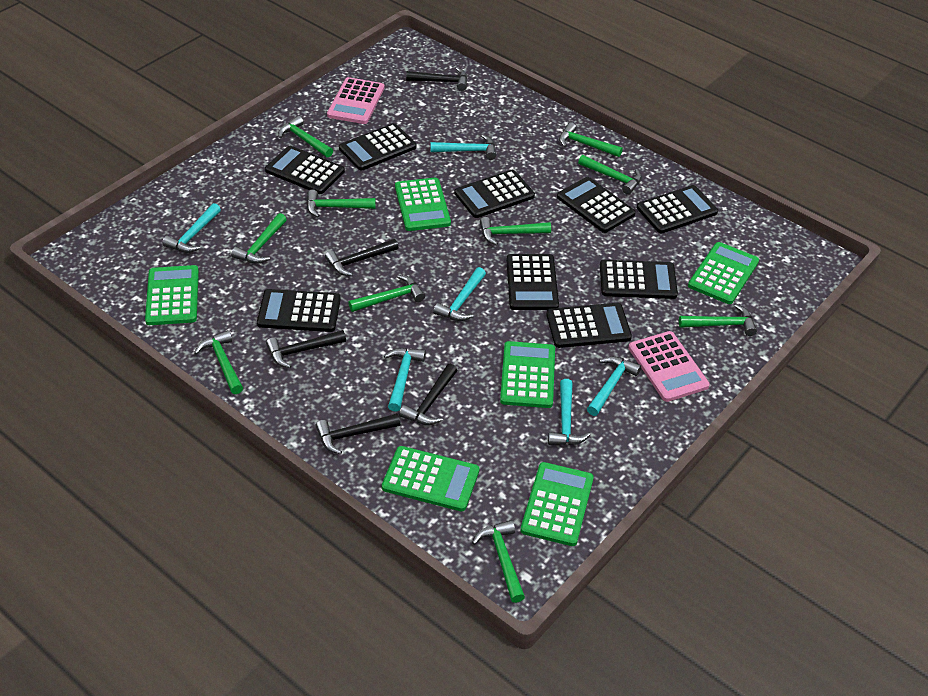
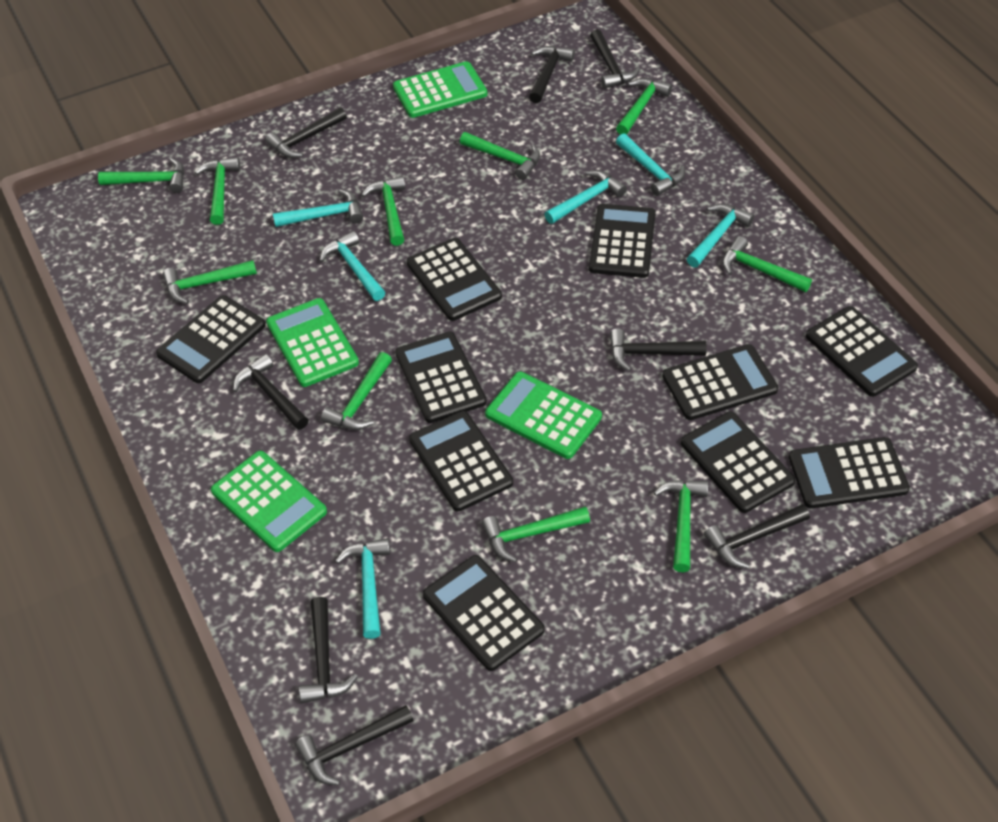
black calculator: 9 -> 10
black hammer: 5 -> 8
green calculator: 6 -> 4
pink calculator: 2 -> 0

